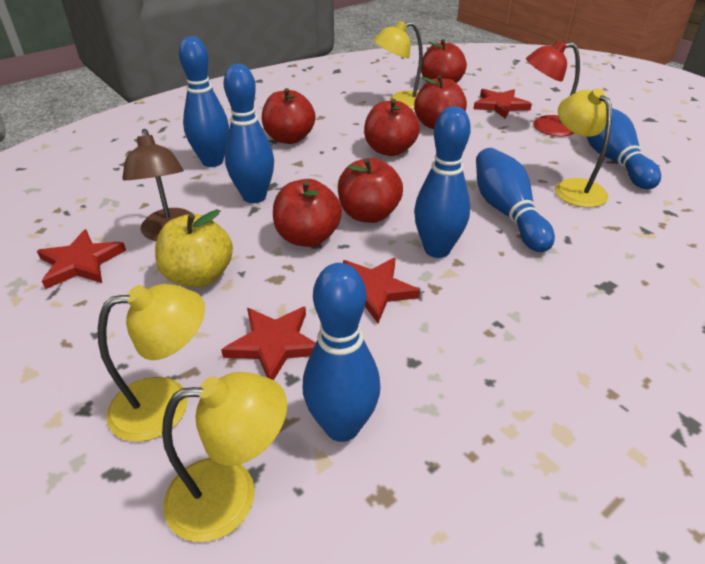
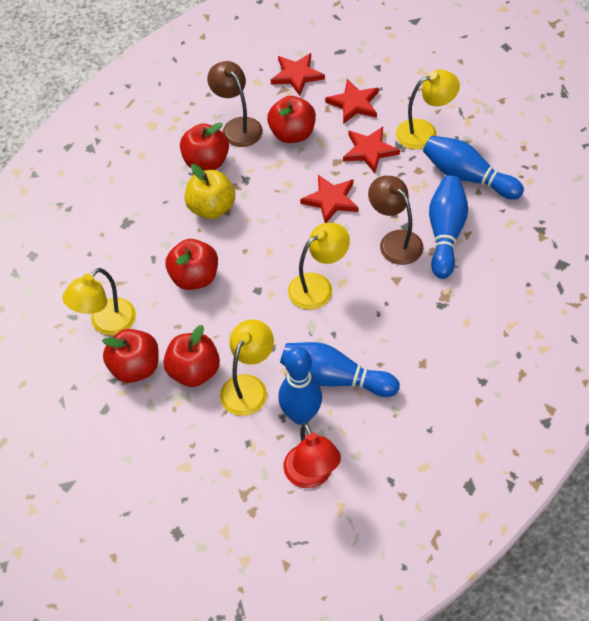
blue bowling pin: 6 -> 4
brown lamp: 1 -> 2
red apple: 6 -> 5

